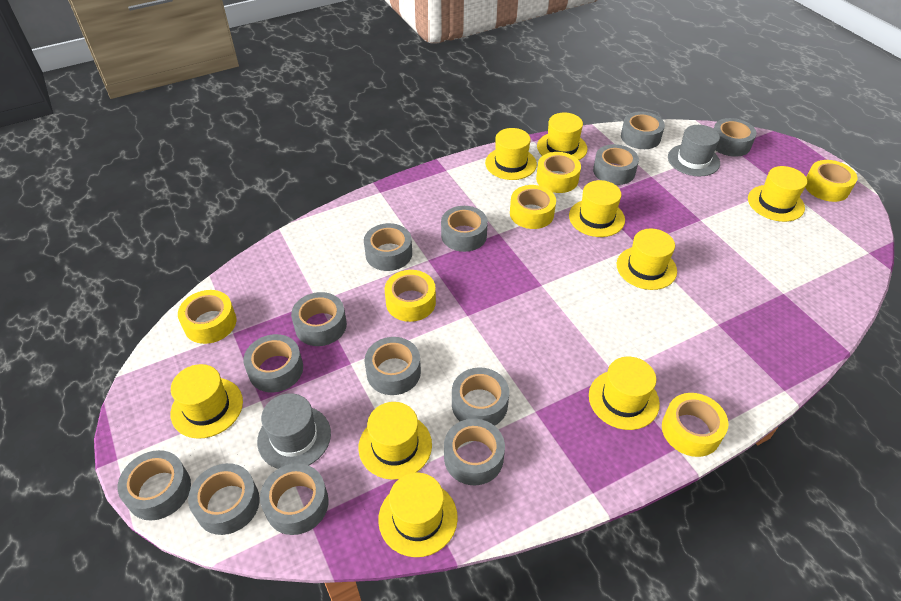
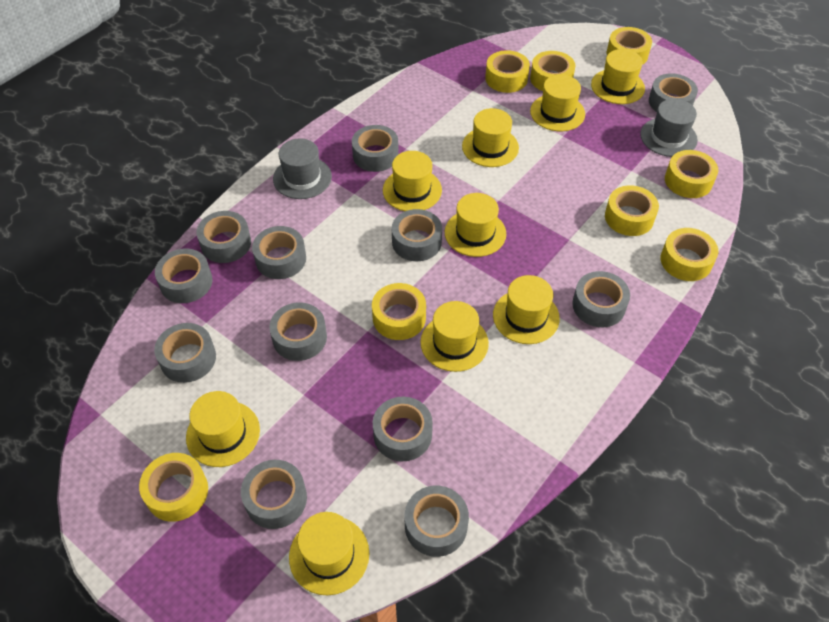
grey tape: 13 -> 12
yellow tape: 6 -> 8

